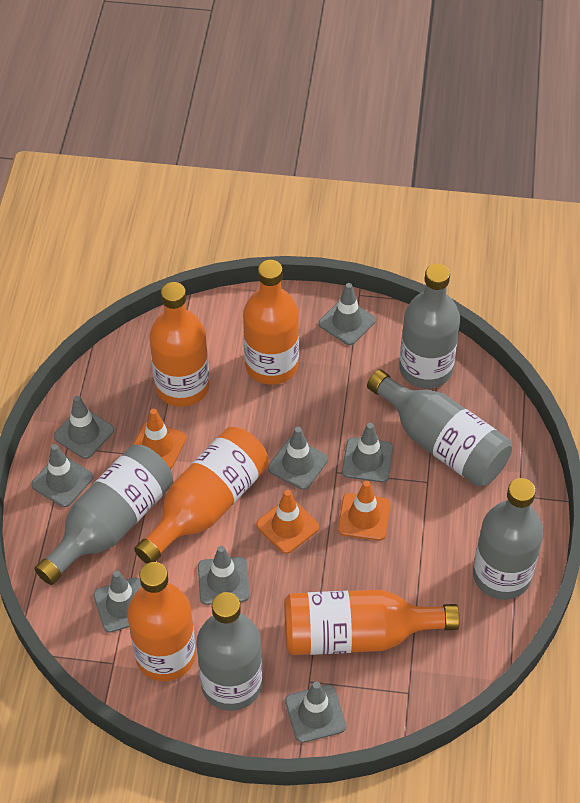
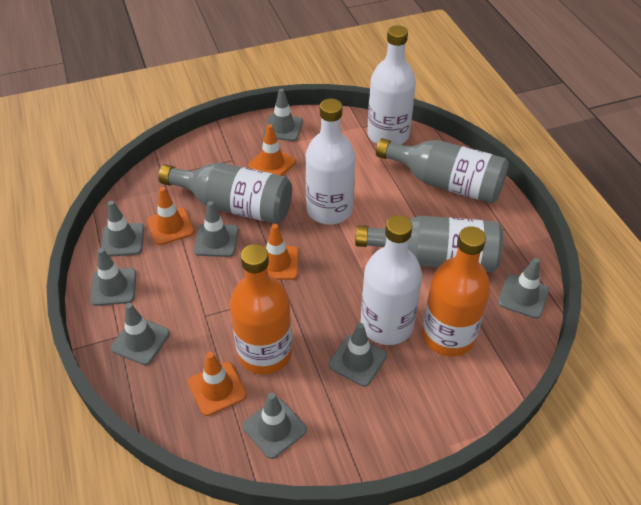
grey bottle: 5 -> 3
orange bottle: 5 -> 2
orange traffic cone: 3 -> 4
white bottle: 0 -> 3

